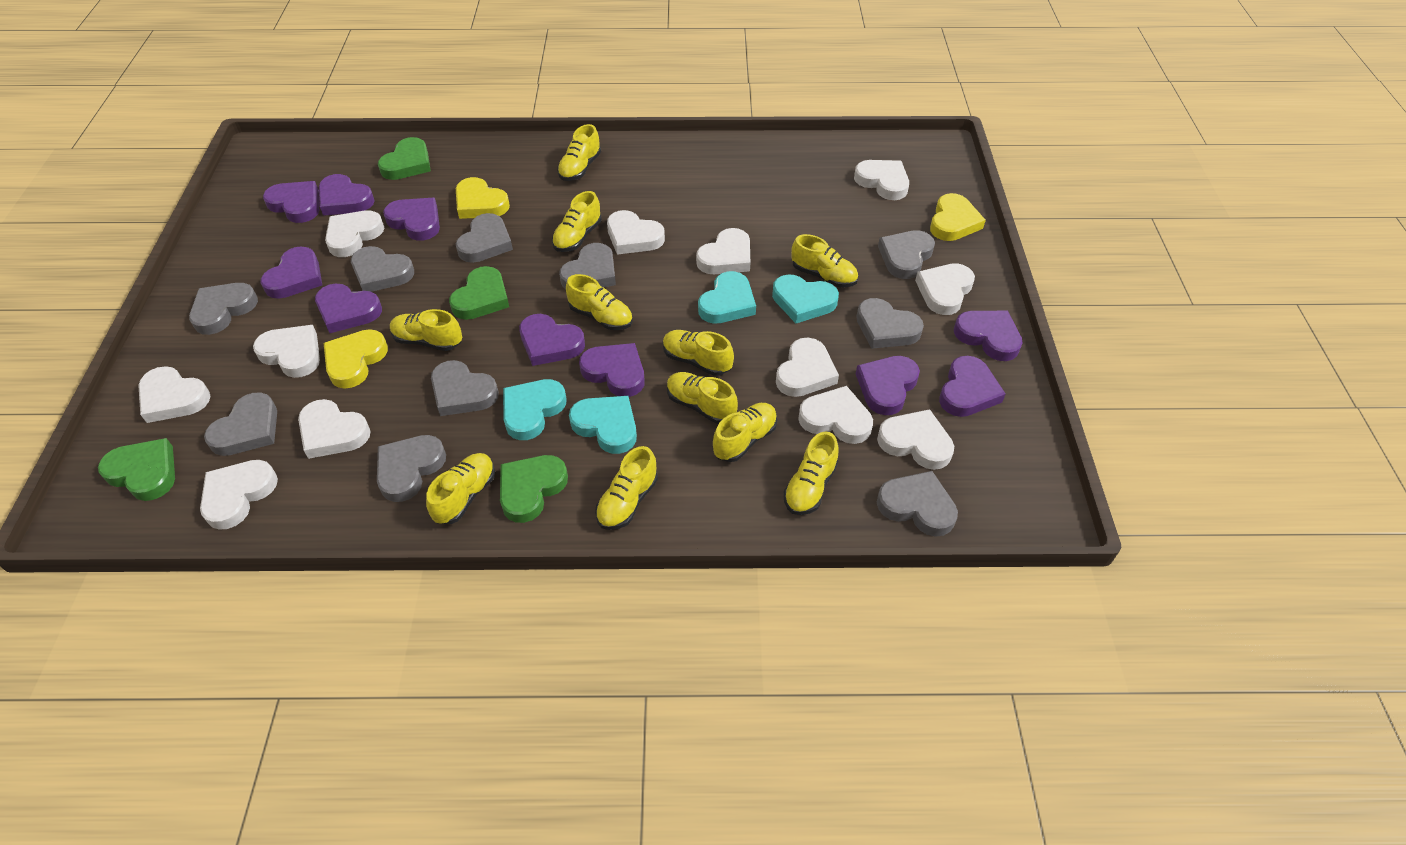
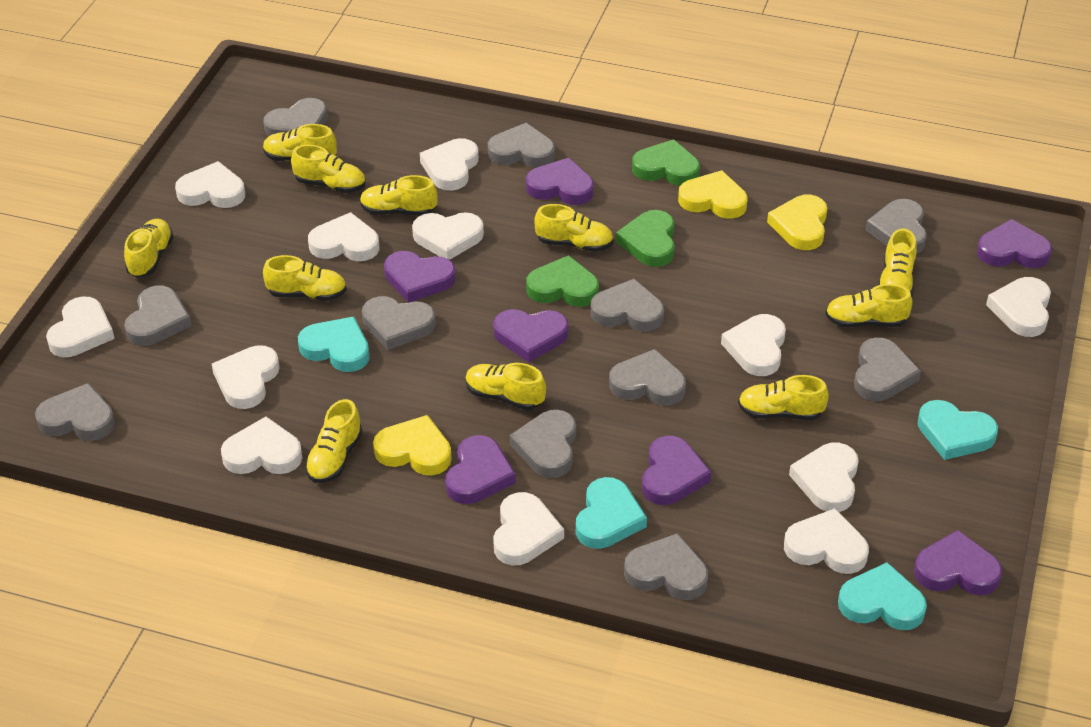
green heart: 4 -> 3
grey heart: 10 -> 11
purple heart: 10 -> 7

